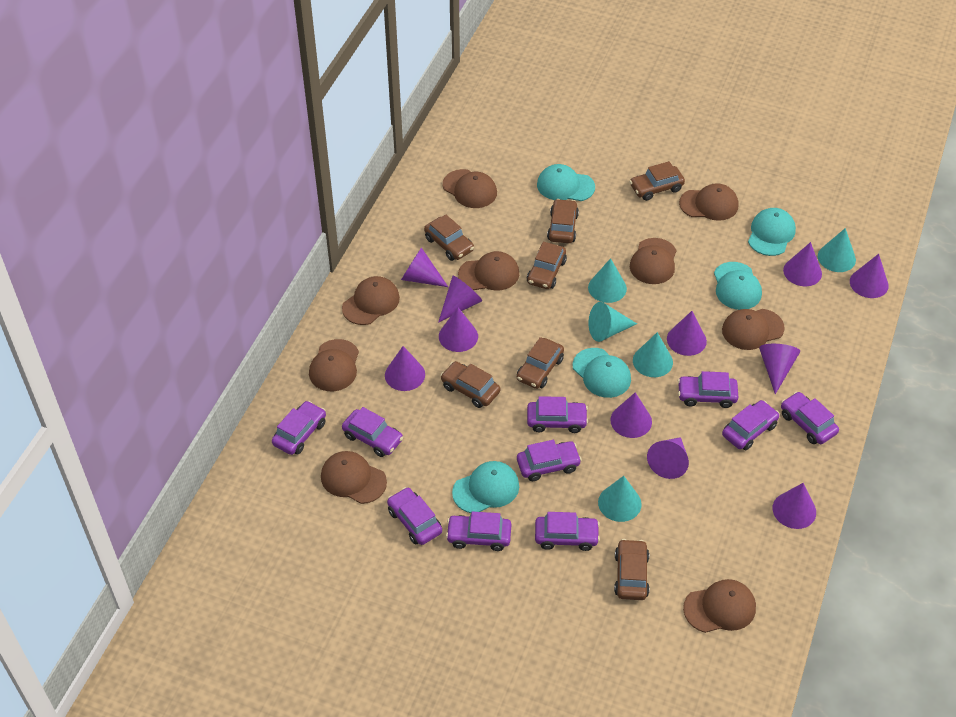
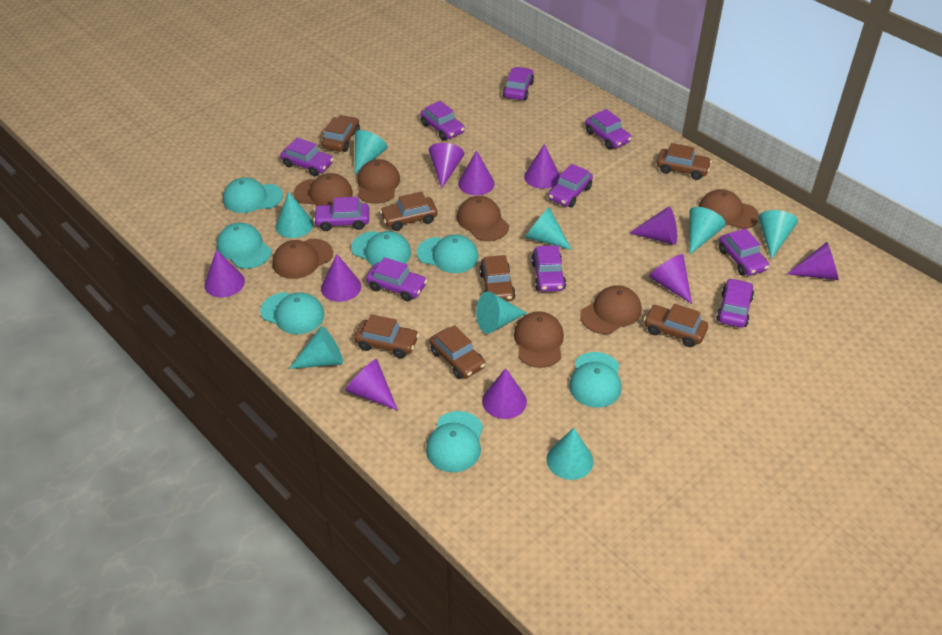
brown cap: 9 -> 7
purple cone: 11 -> 10
turquoise cap: 5 -> 7
turquoise cone: 5 -> 8

